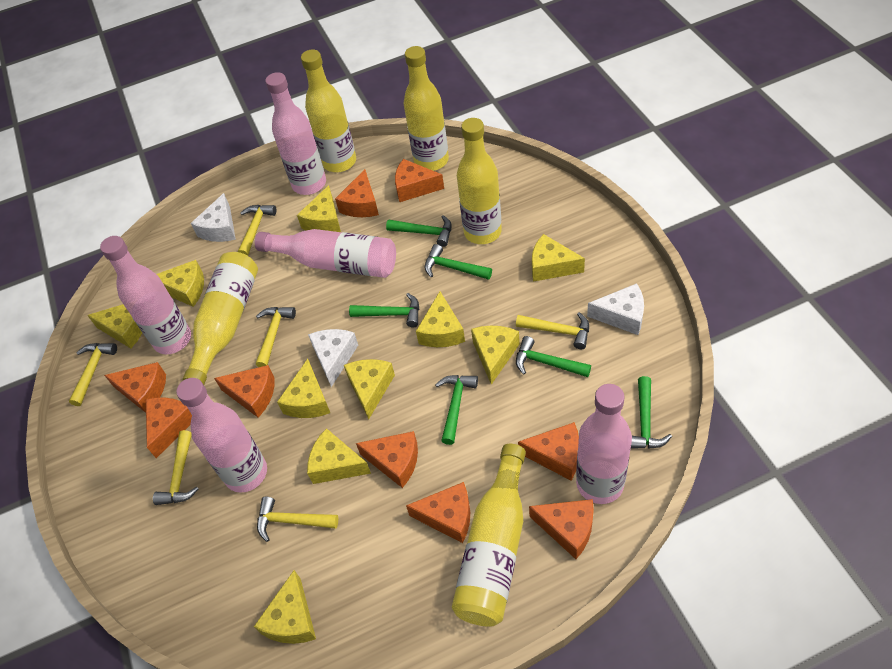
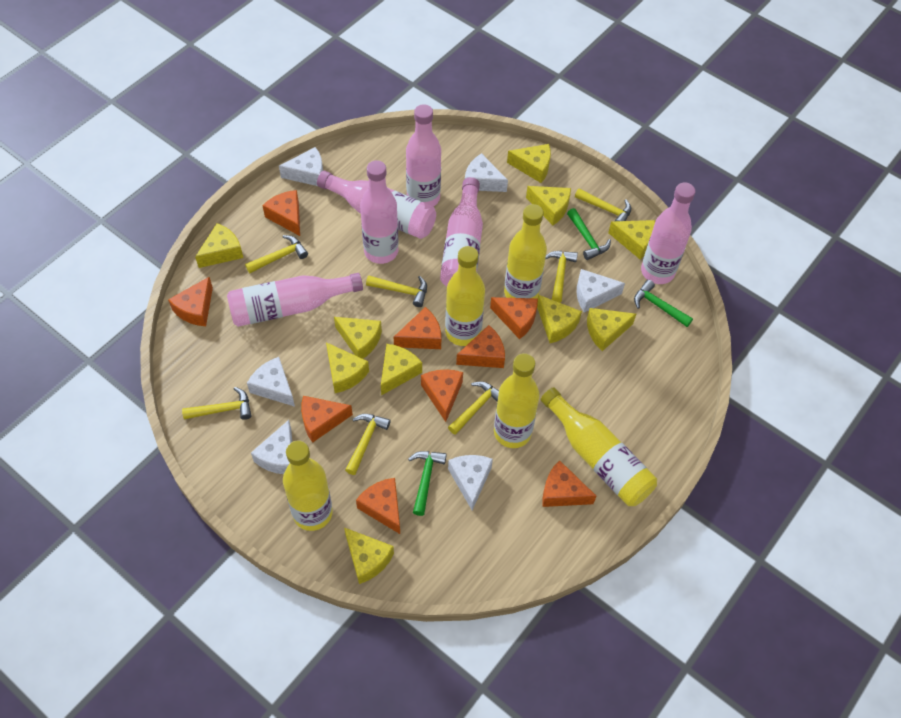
green hammer: 6 -> 3
pink bottle: 5 -> 6
white cheese: 3 -> 6
yellow hammer: 6 -> 7

